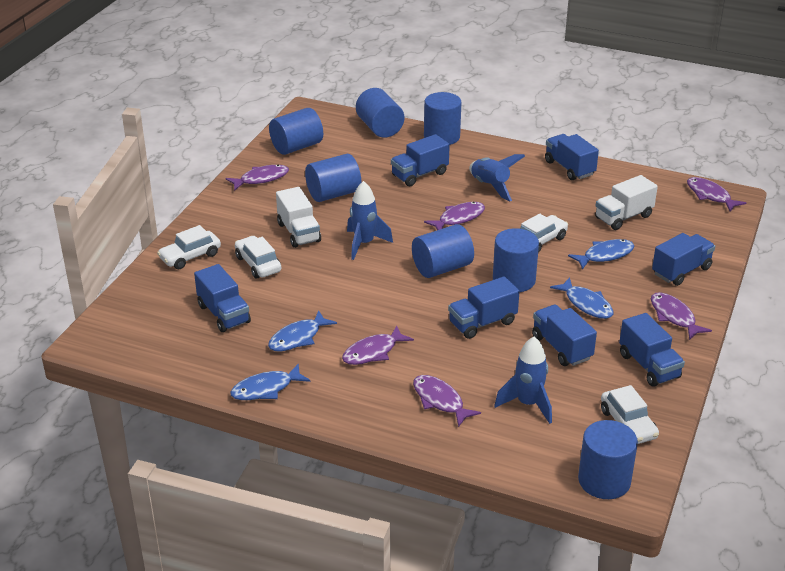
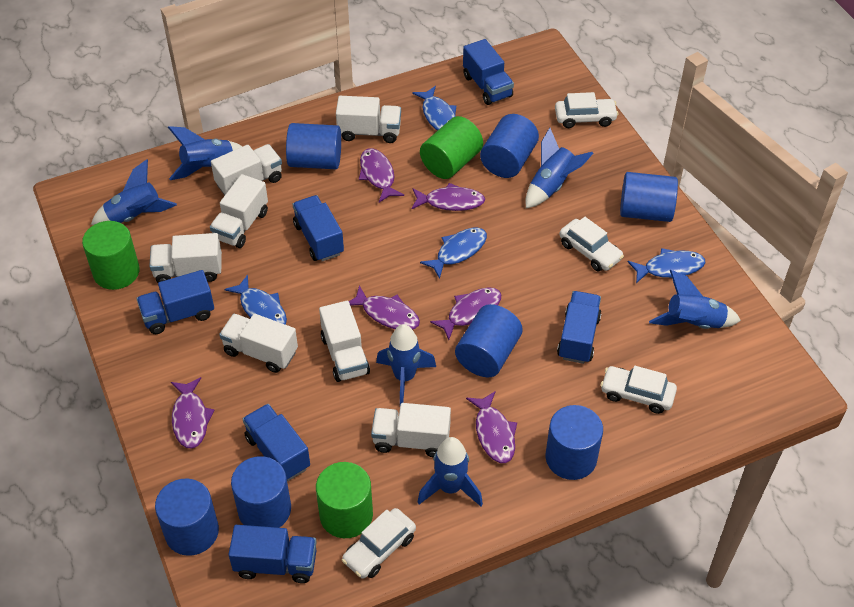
blue rocket: 3 -> 6
blue truck: 7 -> 6
green cylinder: 0 -> 3
white truck: 2 -> 7

